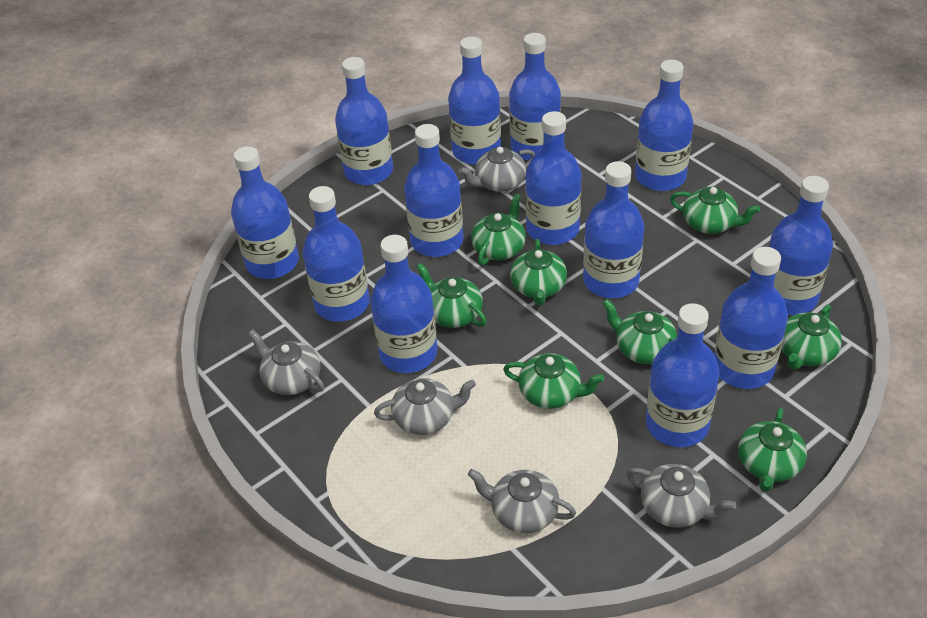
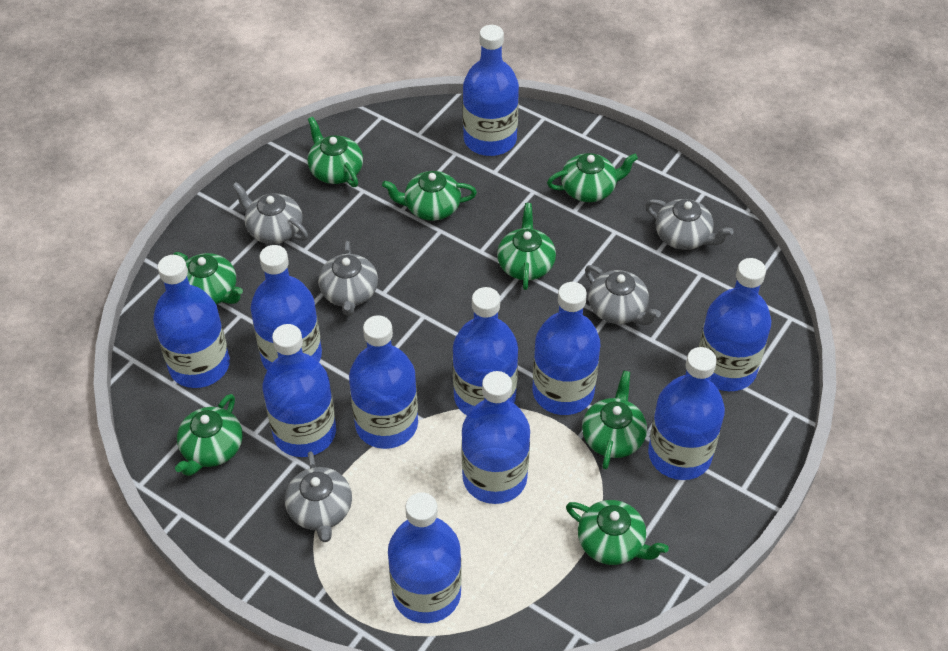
blue bottle: 13 -> 11

